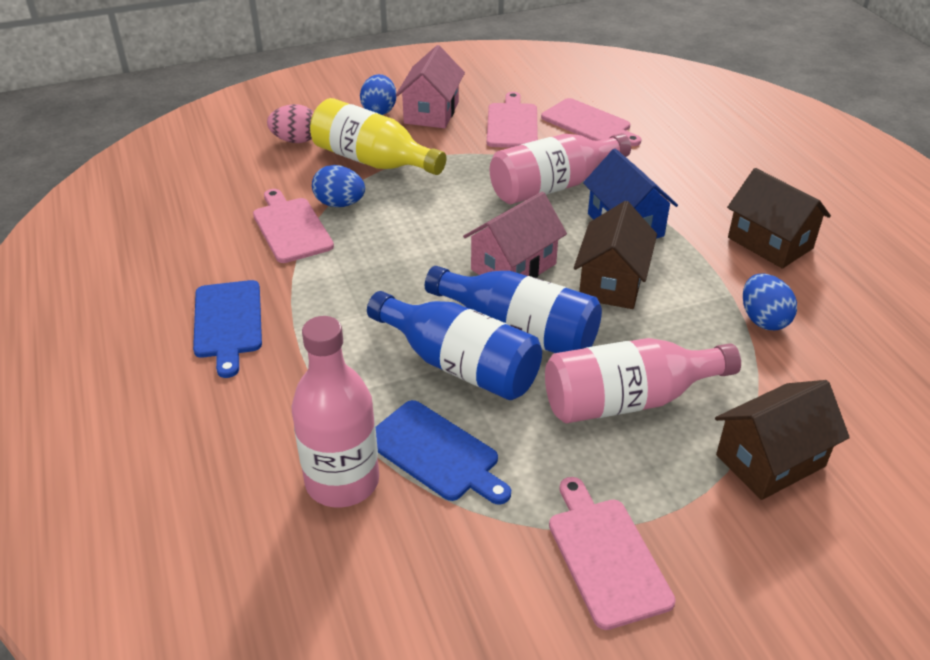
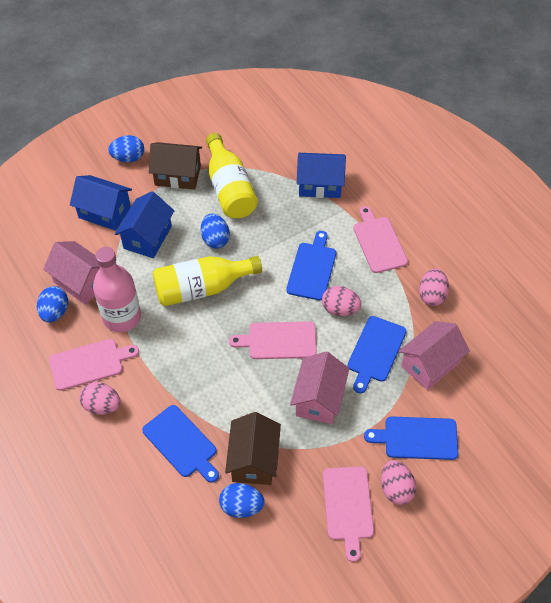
blue bottle: 2 -> 0
blue cutting board: 2 -> 4
blue egg: 3 -> 4
blue house: 1 -> 3
brown house: 3 -> 2
pink bottle: 3 -> 1
pink egg: 1 -> 4
pink house: 2 -> 3
yellow bottle: 1 -> 2

